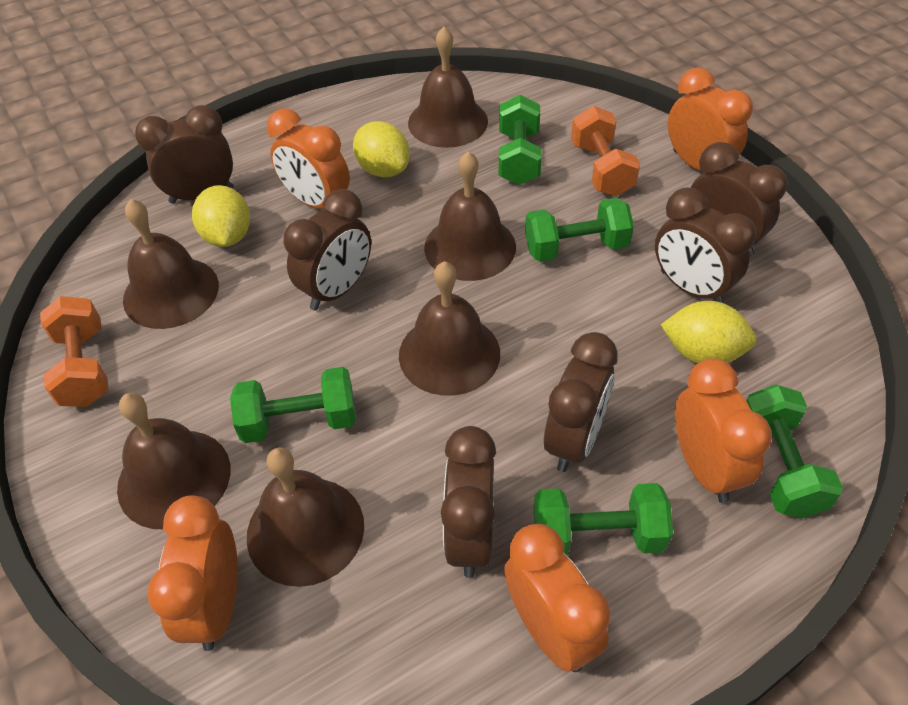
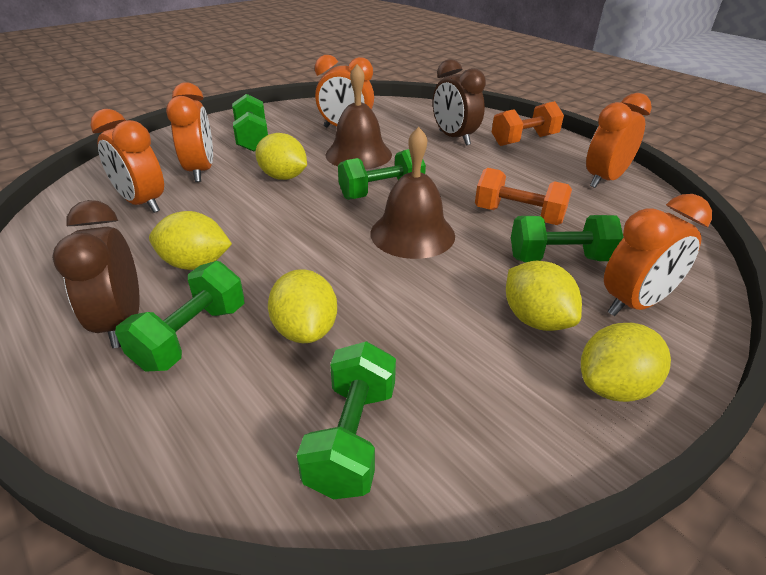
brown bell: 6 -> 2
brown clock: 6 -> 2
yellow lemon: 3 -> 5

